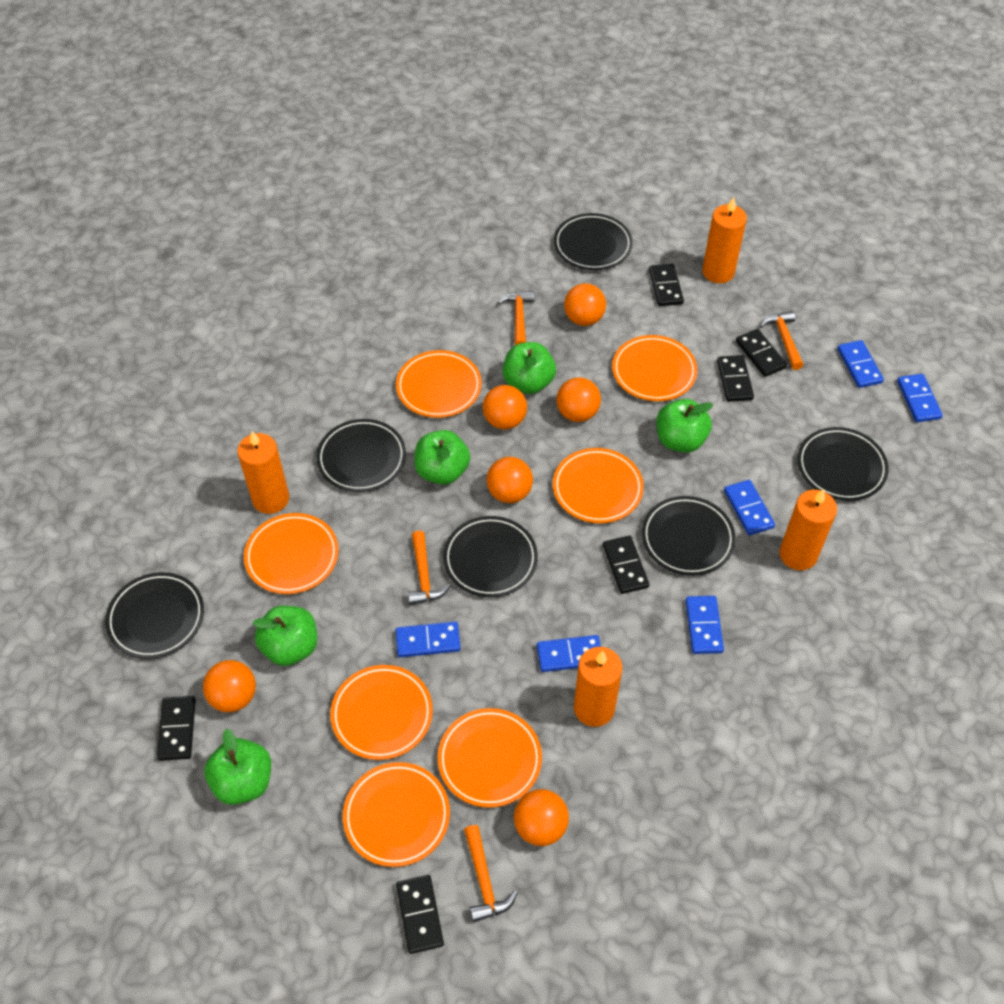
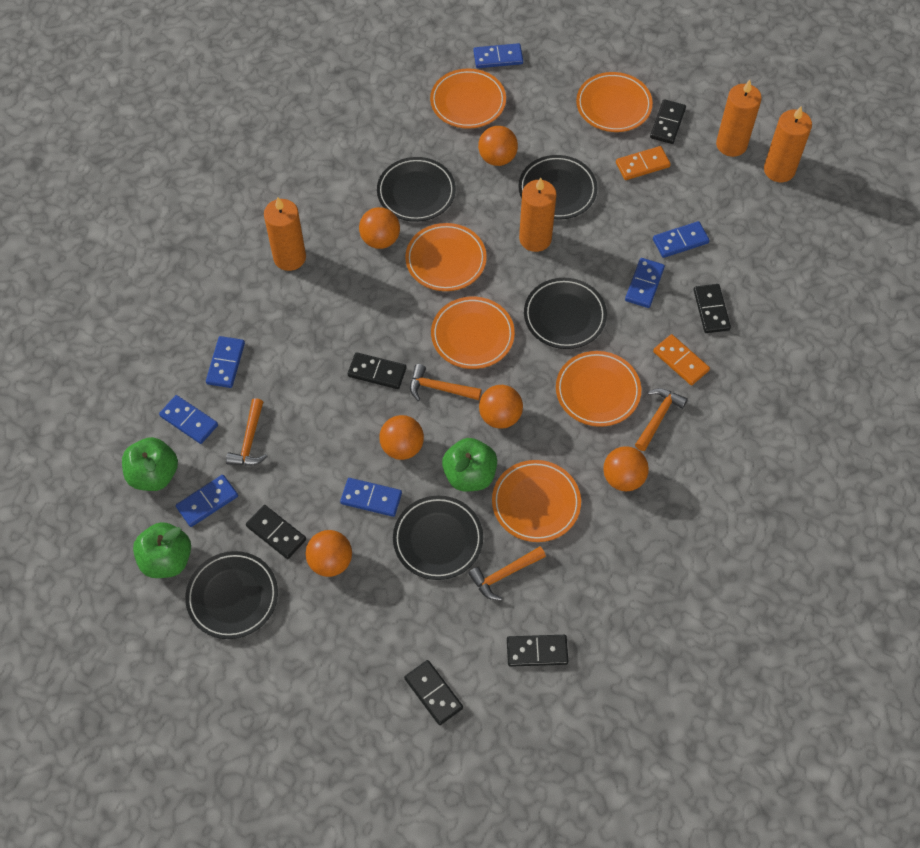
black plate: 6 -> 5
blue domino: 6 -> 7
green apple: 5 -> 3
orange domino: 0 -> 2
orange plate: 7 -> 6

